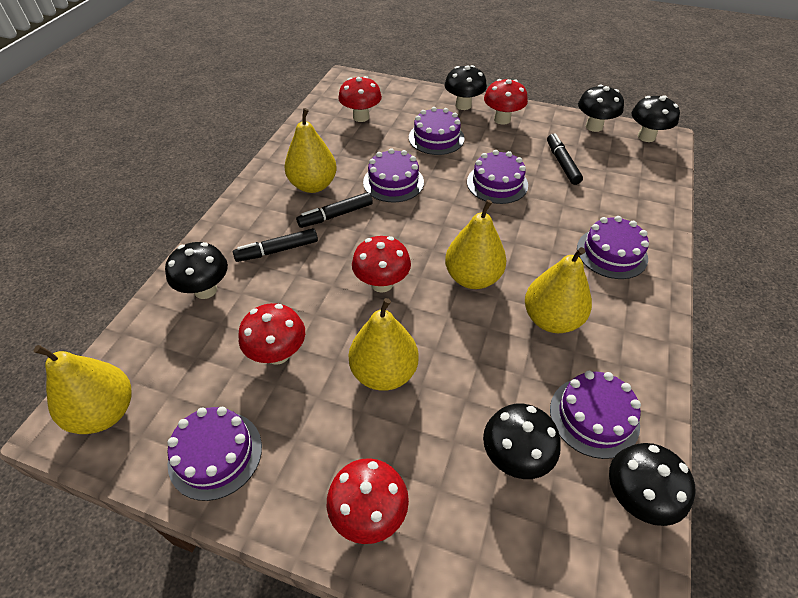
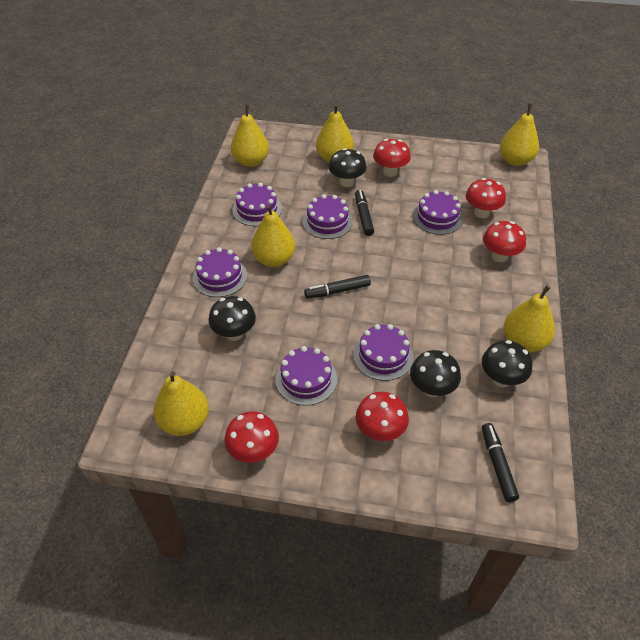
black mushroom: 6 -> 4
yellow pear: 5 -> 6

